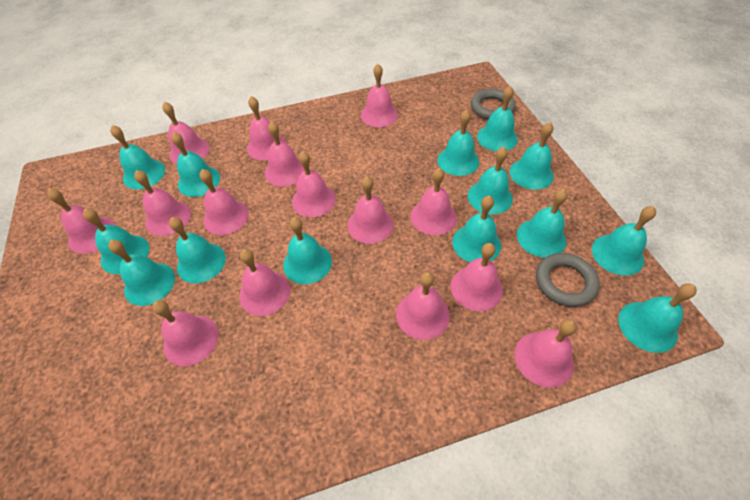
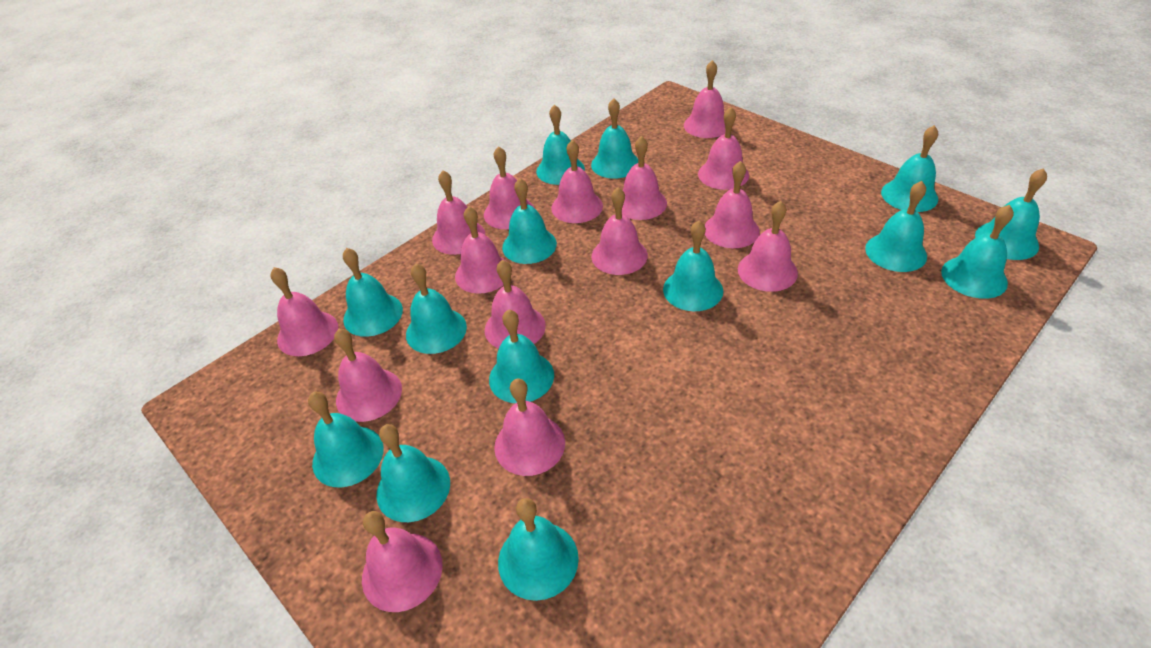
grey ring: 2 -> 0

